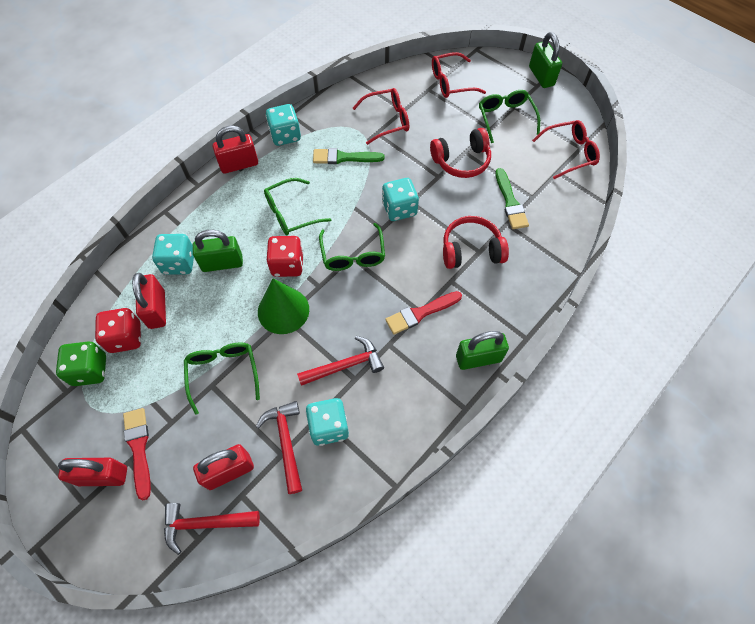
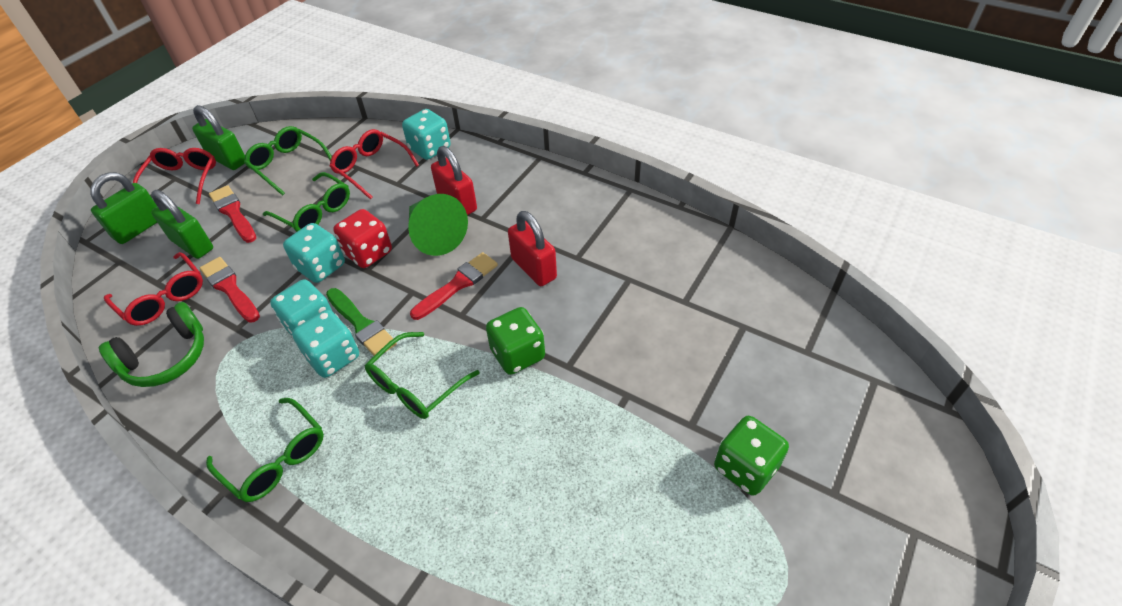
green brush: 2 -> 1
green dice: 1 -> 2
green headphones: 0 -> 1
red brush: 2 -> 3
red dice: 2 -> 1
red hammer: 3 -> 0
red headphones: 2 -> 0
red padlock: 4 -> 2

